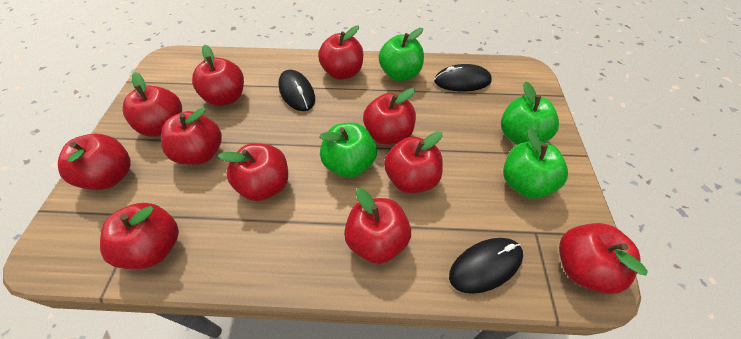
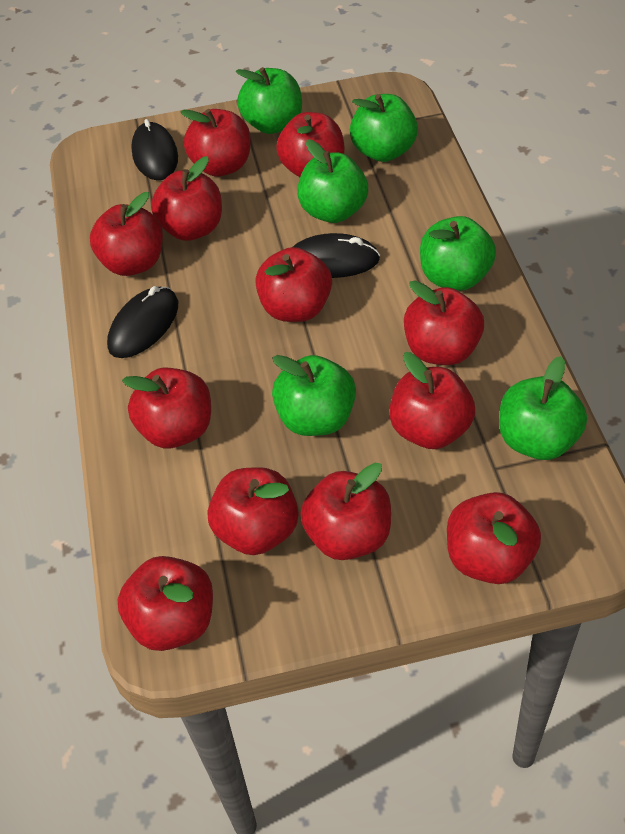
green apple: 4 -> 6
red apple: 11 -> 12

